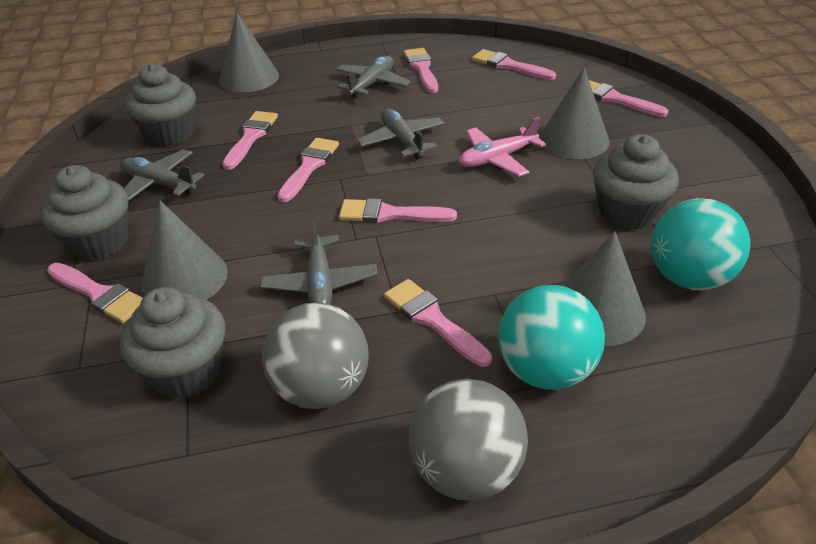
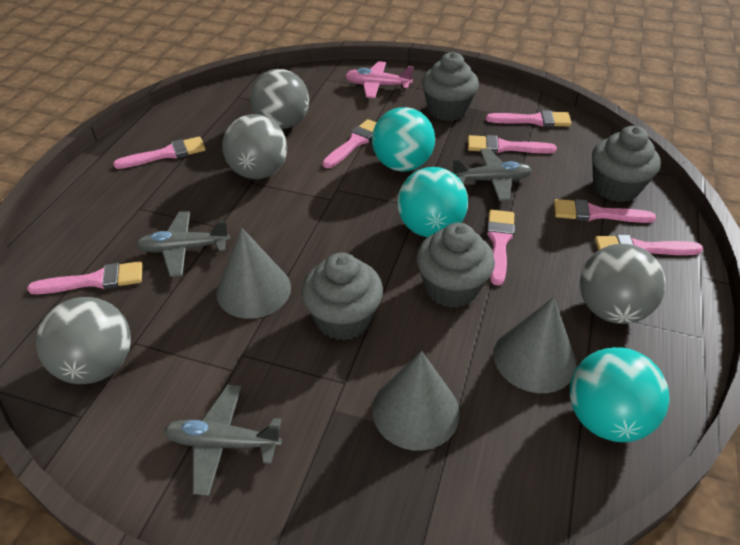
grey ball: 2 -> 4
grey cone: 4 -> 3
grey plane: 4 -> 3
turquoise ball: 2 -> 3

